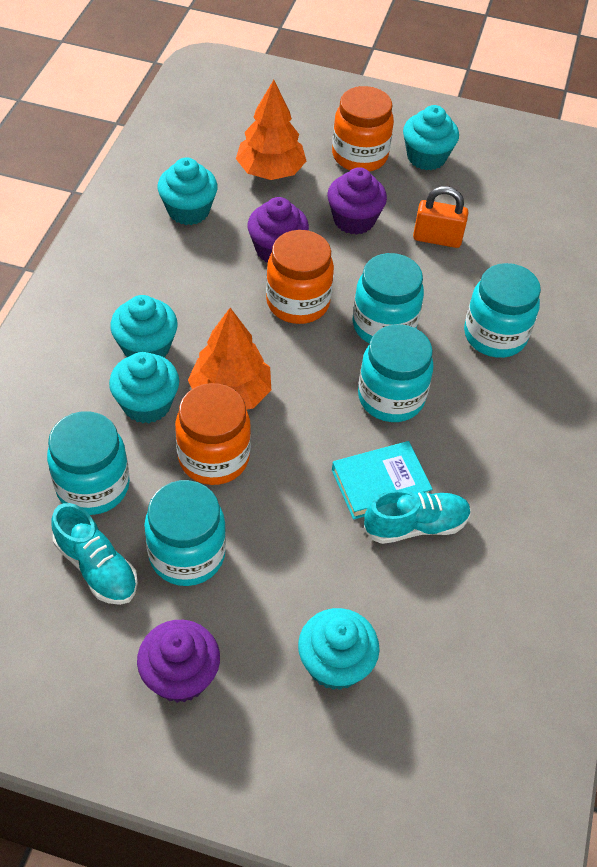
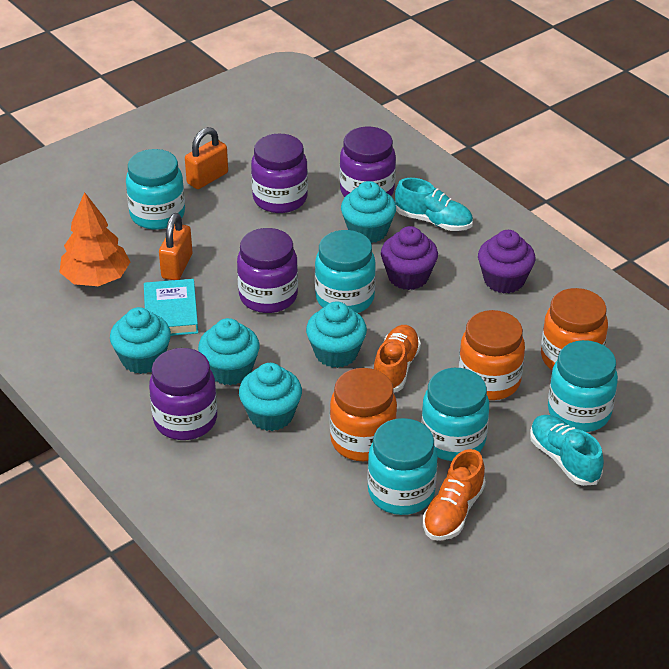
orange padlock: 1 -> 2
orange shoe: 0 -> 2
orange tree: 2 -> 1
purple cupcake: 3 -> 2
purple jar: 0 -> 4

